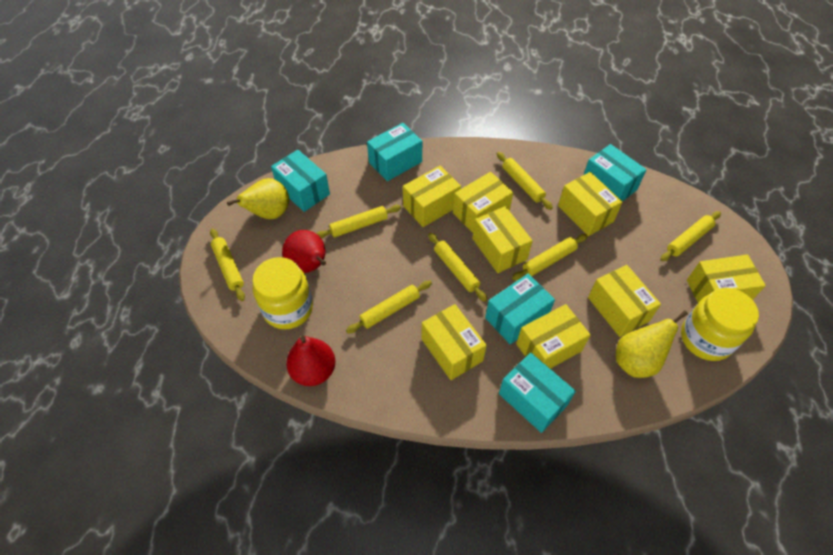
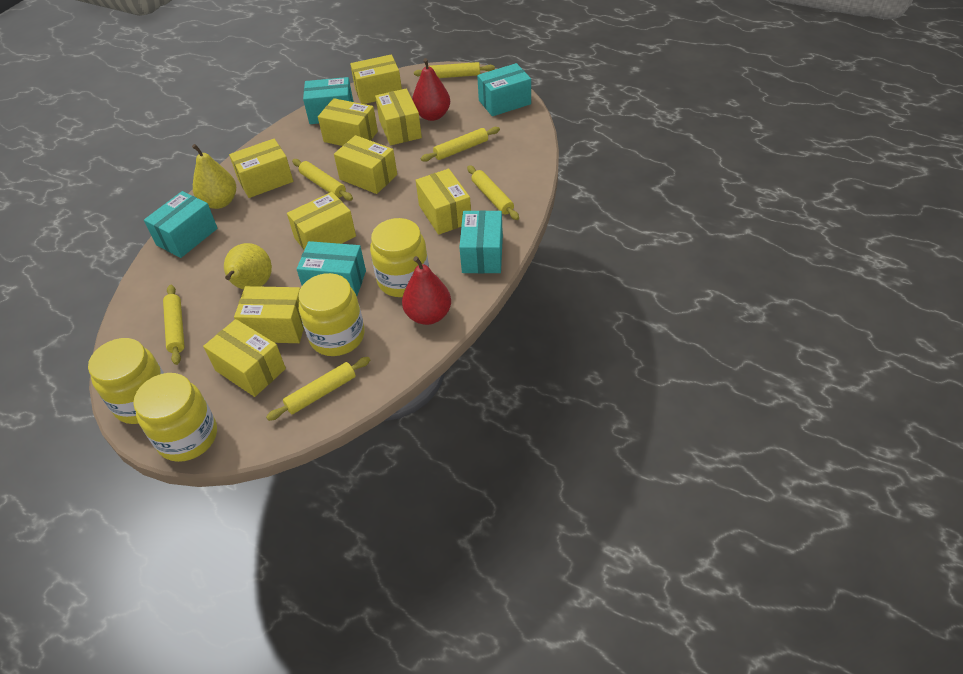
yellow box: 8 -> 9
yellow jar: 2 -> 4
yellow rolling pin: 7 -> 6

